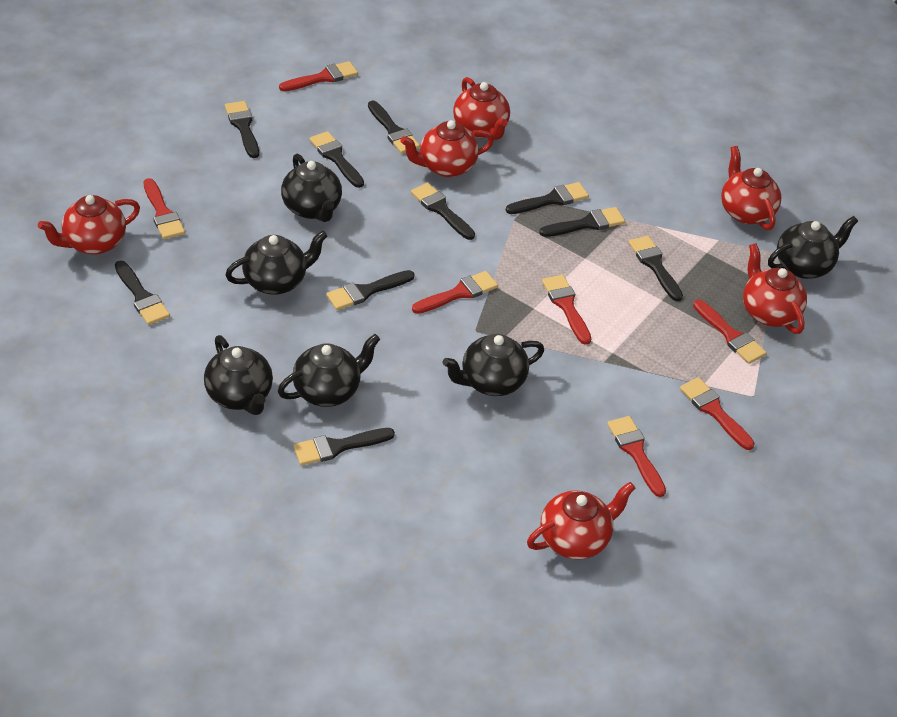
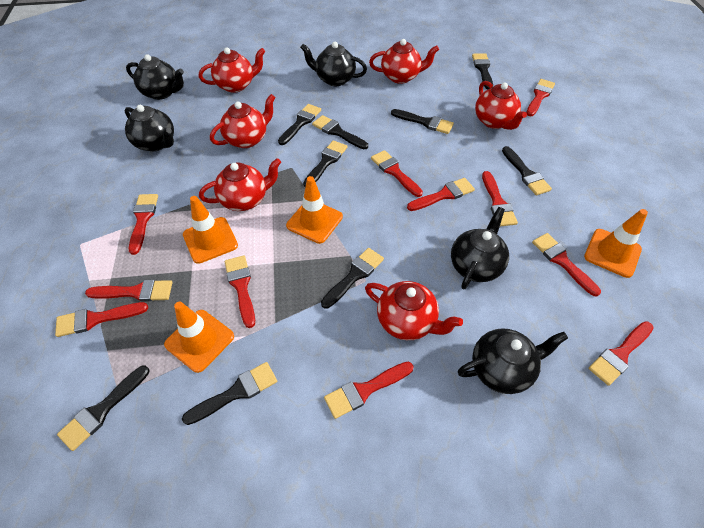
black brush: 10 -> 9
black teapot: 6 -> 5
orange traffic cone: 0 -> 4
red brush: 7 -> 11

